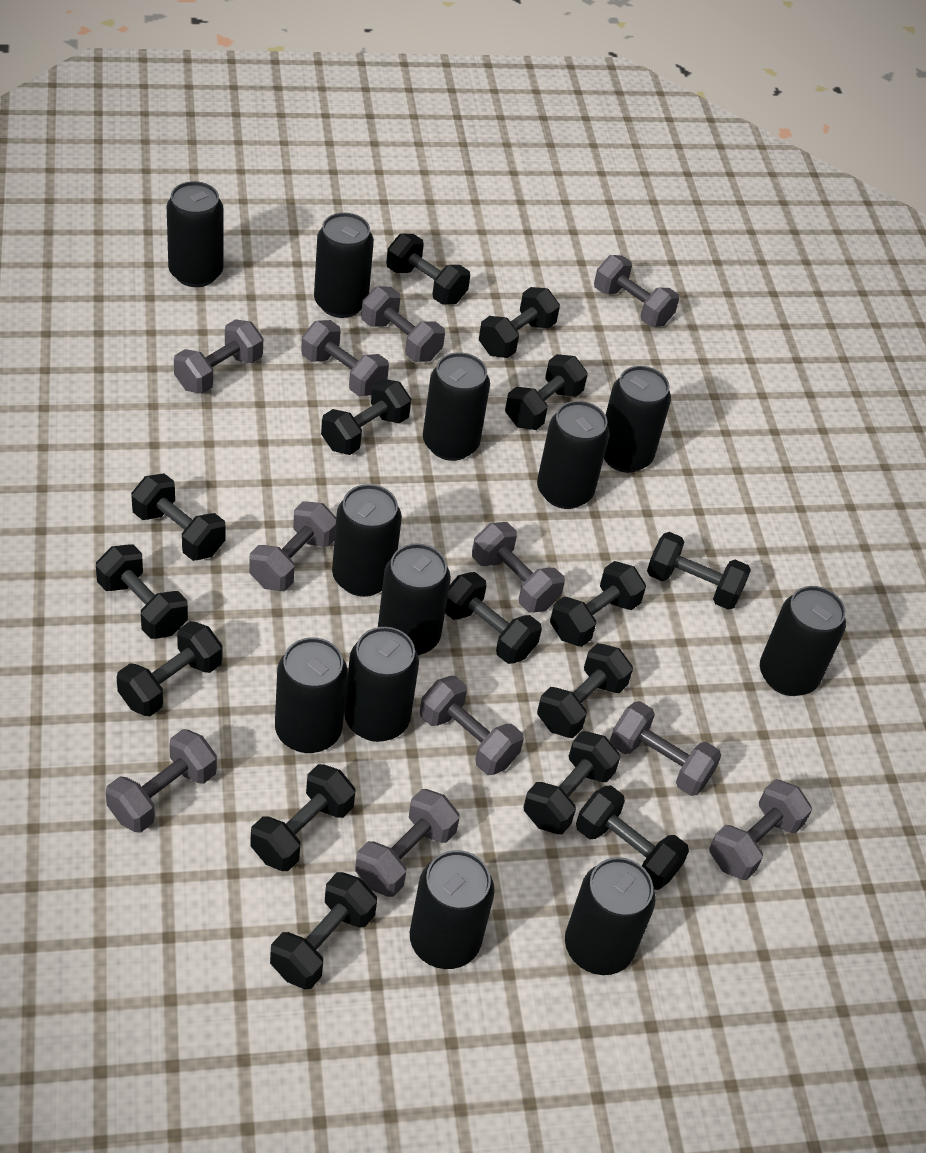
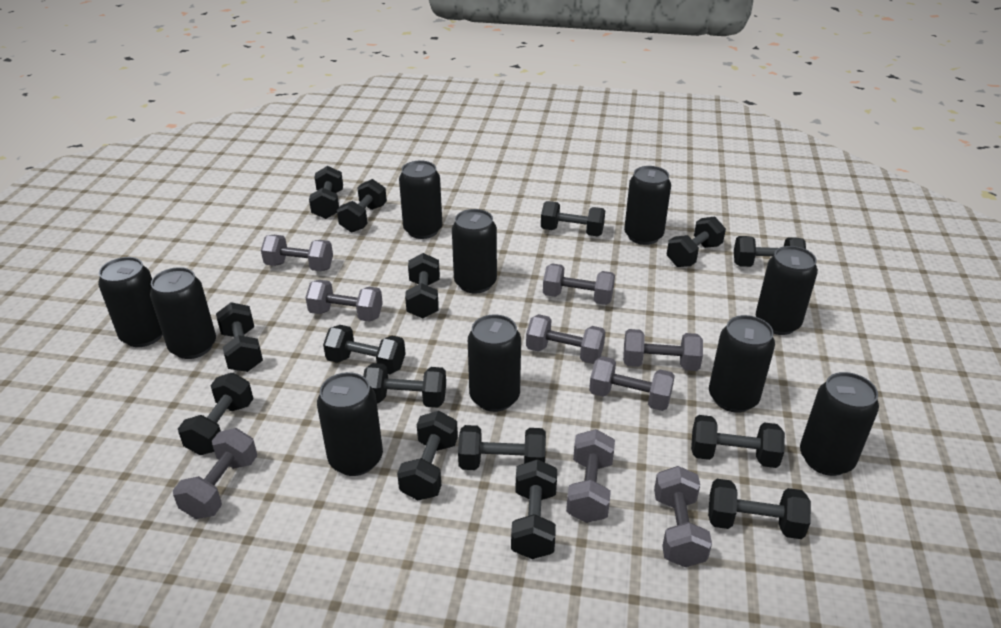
black can: 12 -> 10
grey dumbbell: 11 -> 9

